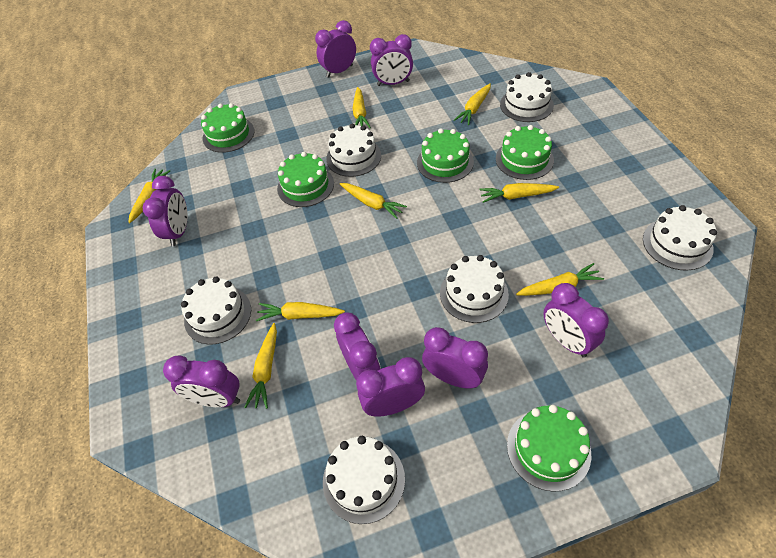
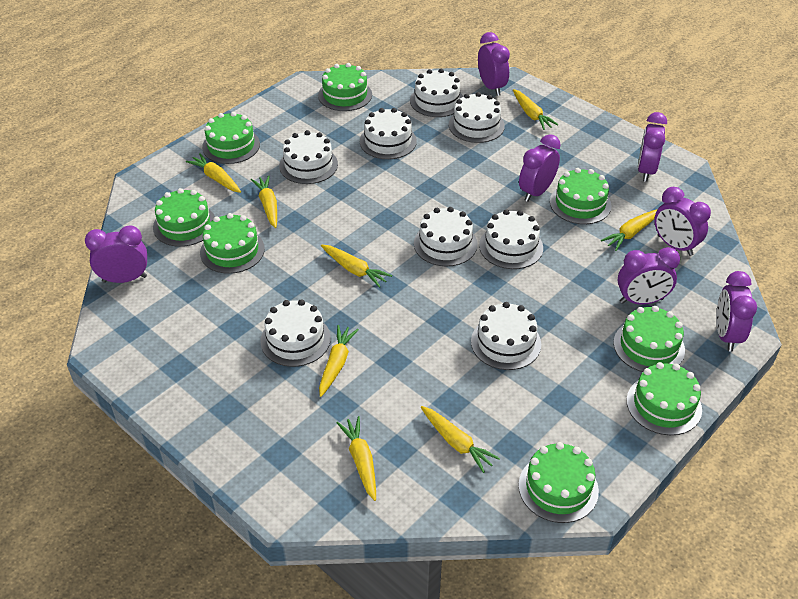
green cake: 5 -> 8
purple clock: 8 -> 7
white cake: 6 -> 8

